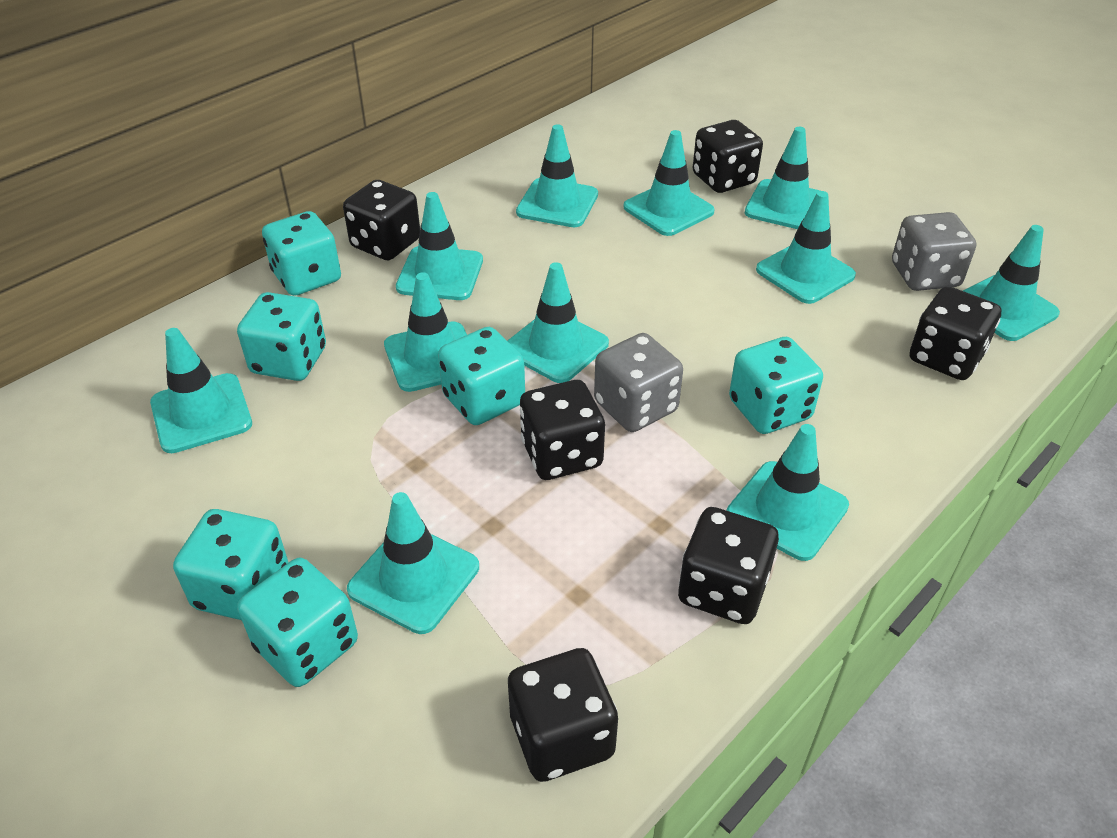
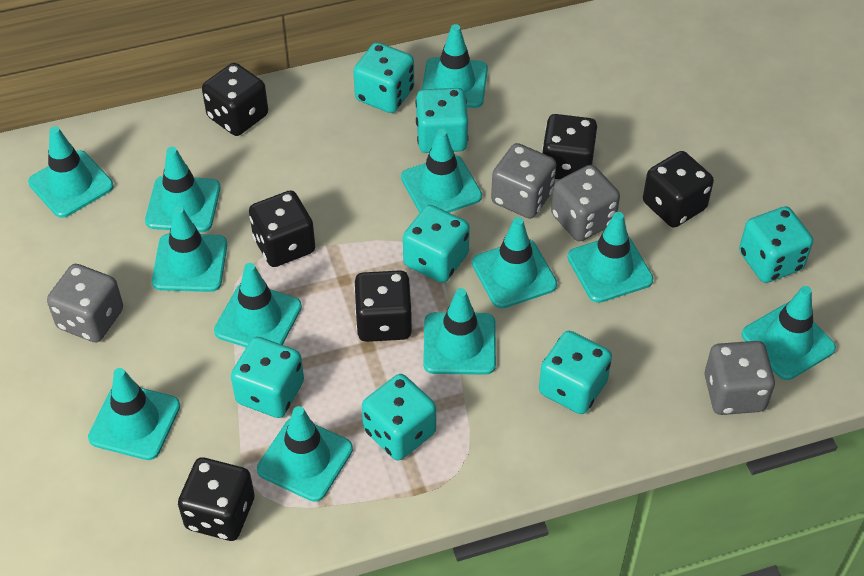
grey dice: 2 -> 4
turquoise dice: 6 -> 7
turquoise traffic cone: 11 -> 12

